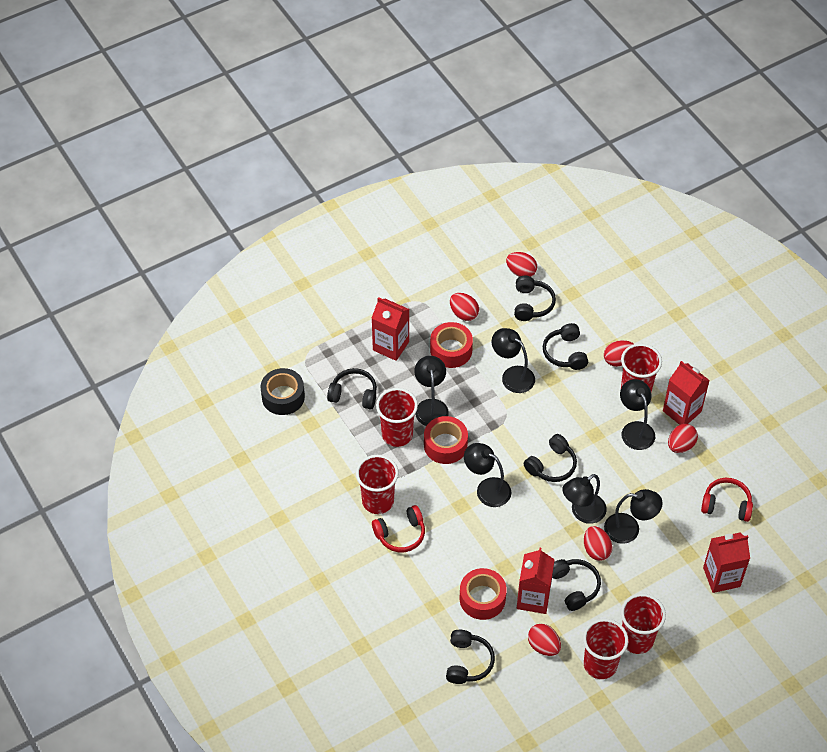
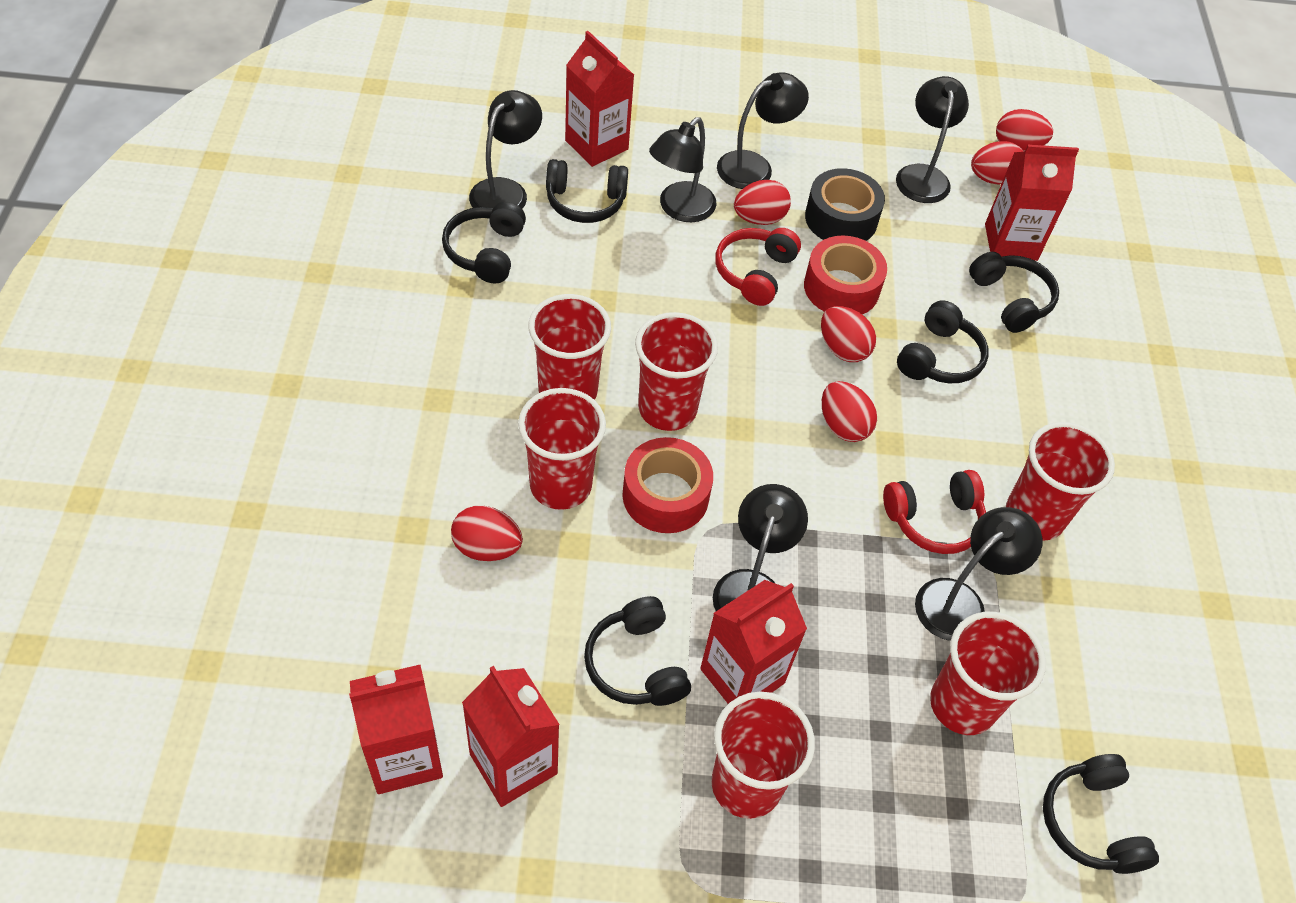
red carton: 4 -> 5
red cup: 5 -> 6
red tape: 3 -> 2

